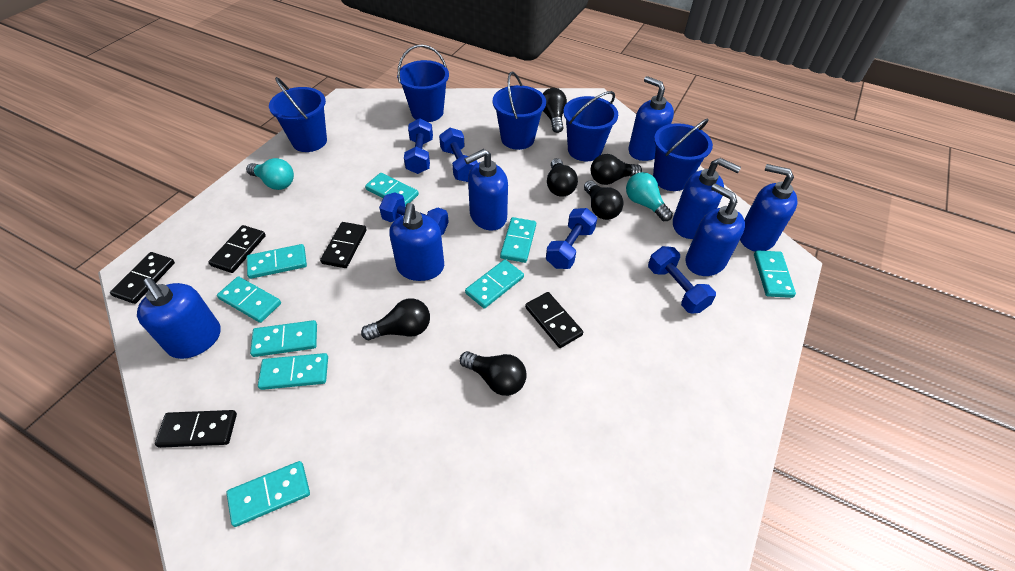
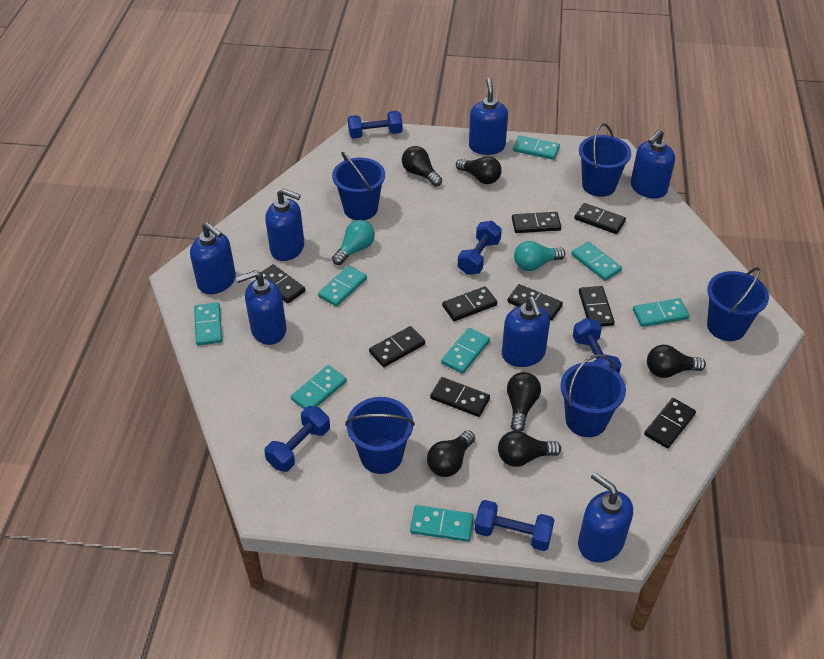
black domino: 5 -> 9
turquoise domino: 9 -> 8

